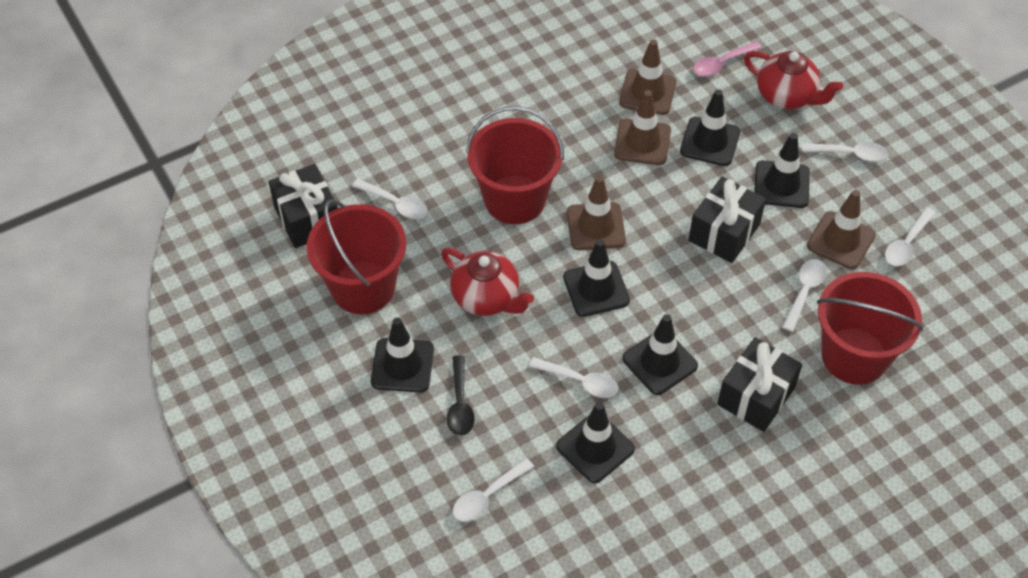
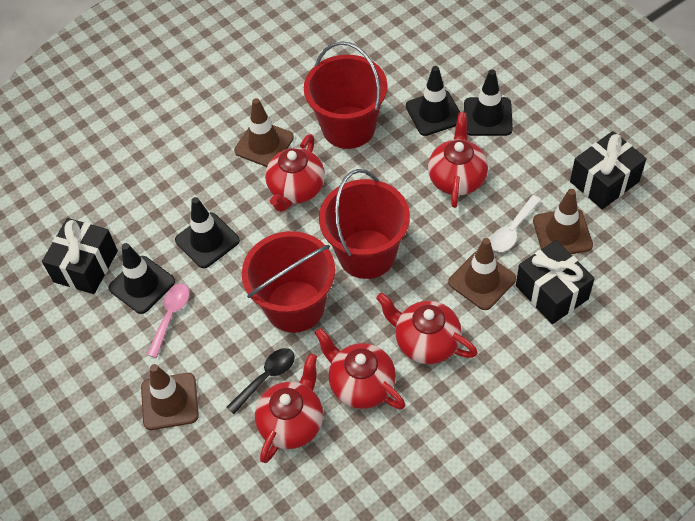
black traffic cone: 6 -> 4
red teapot: 2 -> 5
white spoon: 6 -> 1

